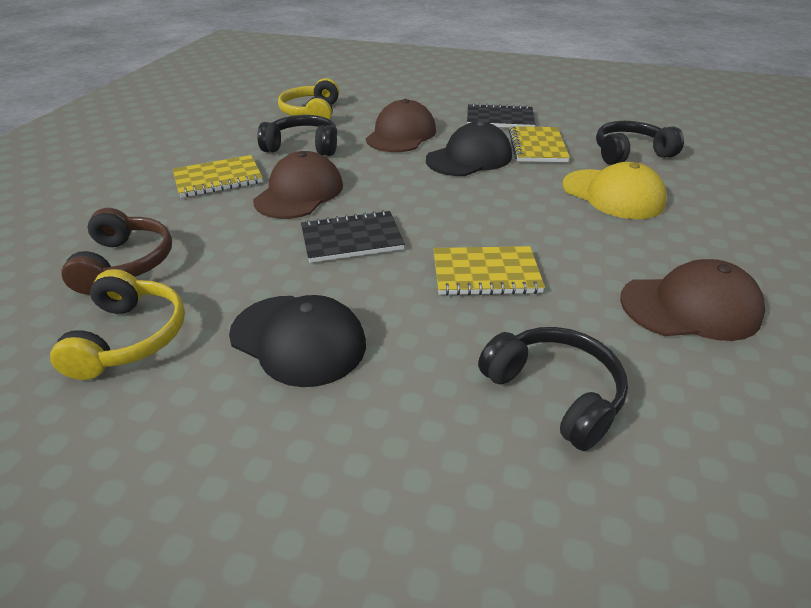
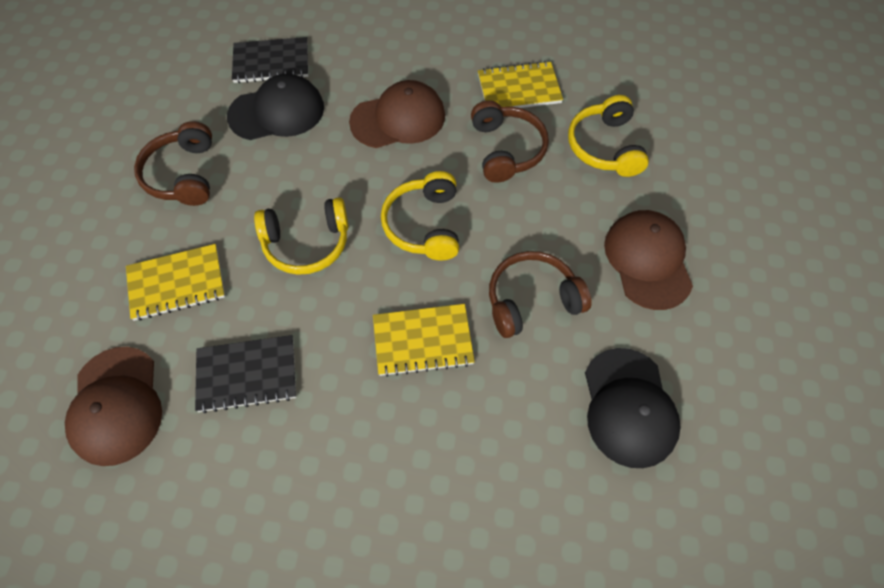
black headphones: 3 -> 0
brown headphones: 1 -> 3
yellow cap: 1 -> 0
yellow headphones: 2 -> 3

